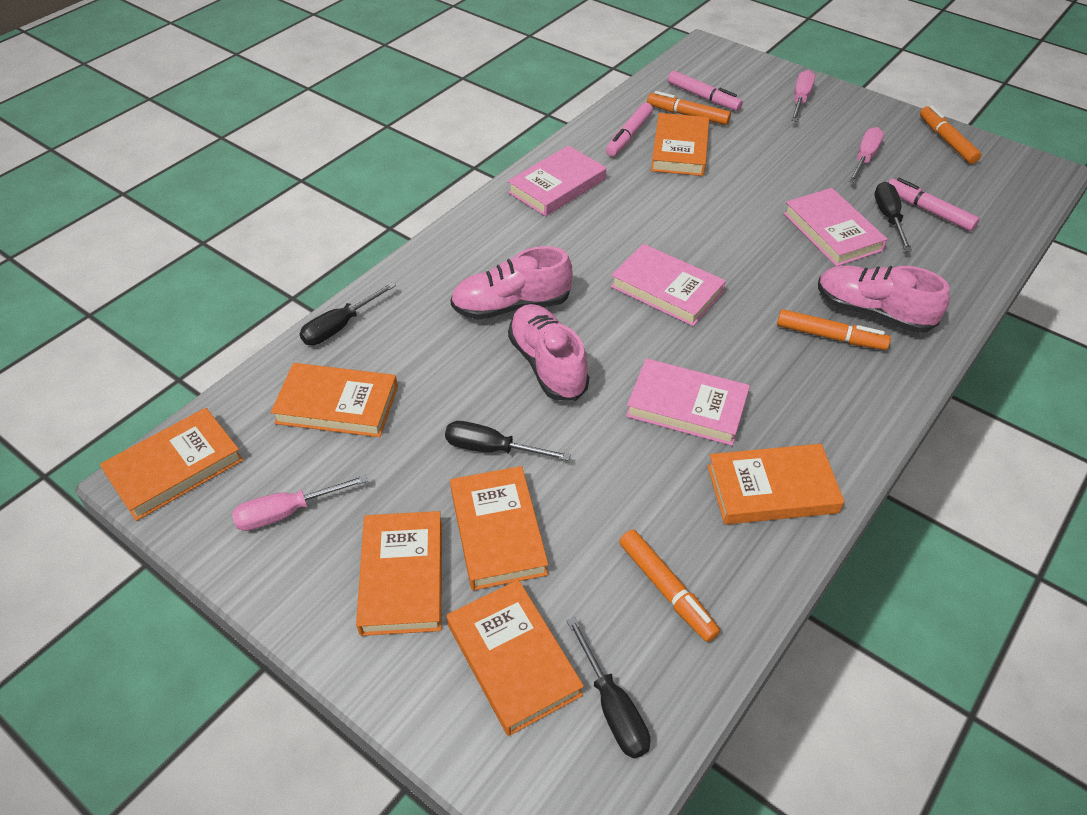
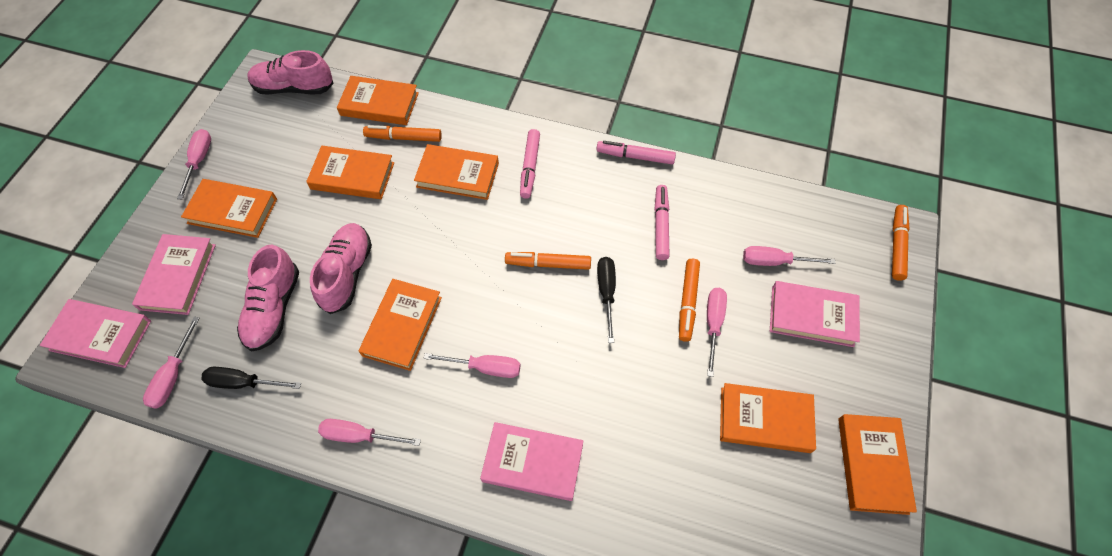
black screwdriver: 4 -> 2
pink screwdriver: 3 -> 6

